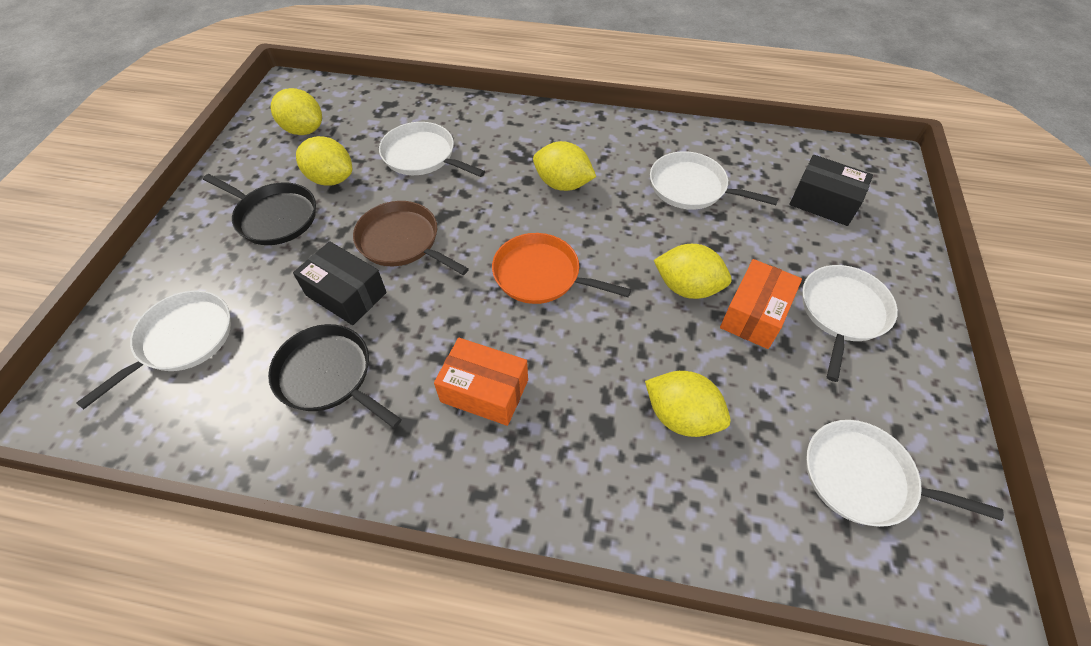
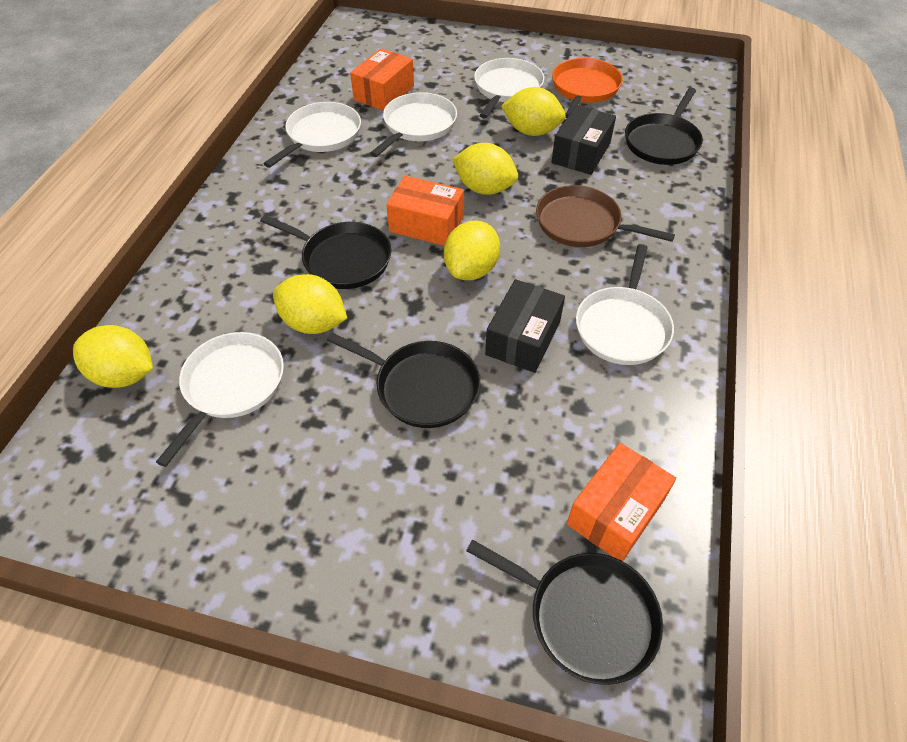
black pan: 2 -> 4
orange box: 2 -> 3

